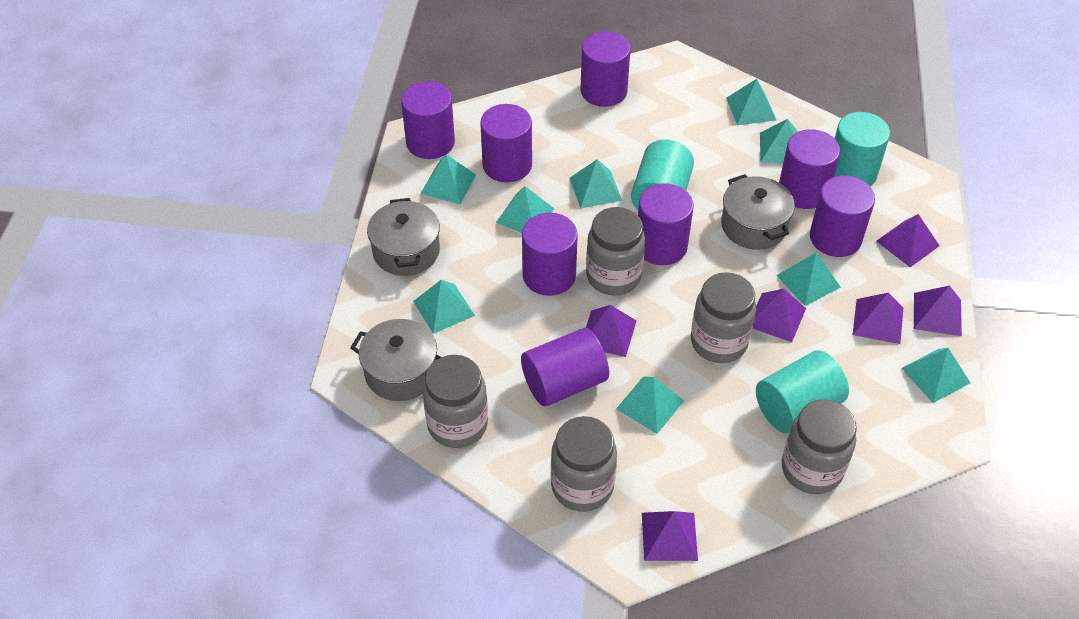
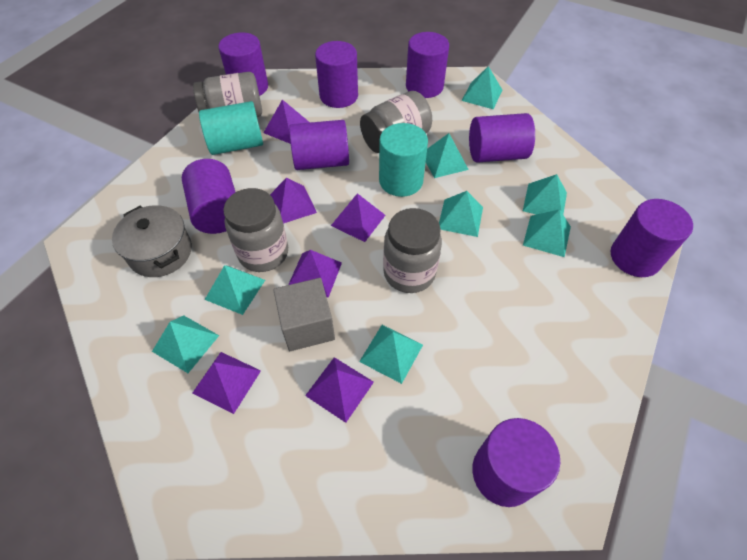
grey cube: 0 -> 1
grey jar: 5 -> 4
grey pot: 3 -> 1
turquoise cylinder: 3 -> 2
turquoise pyramid: 9 -> 8

